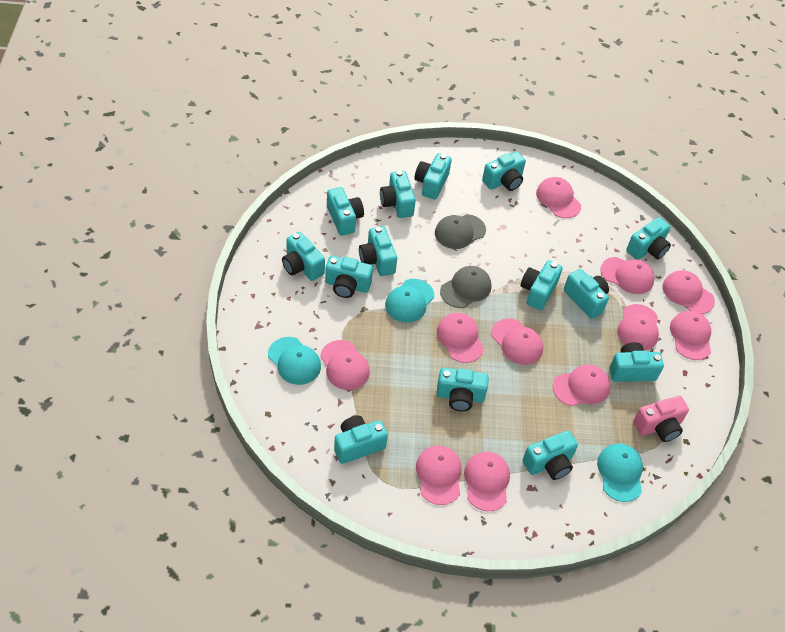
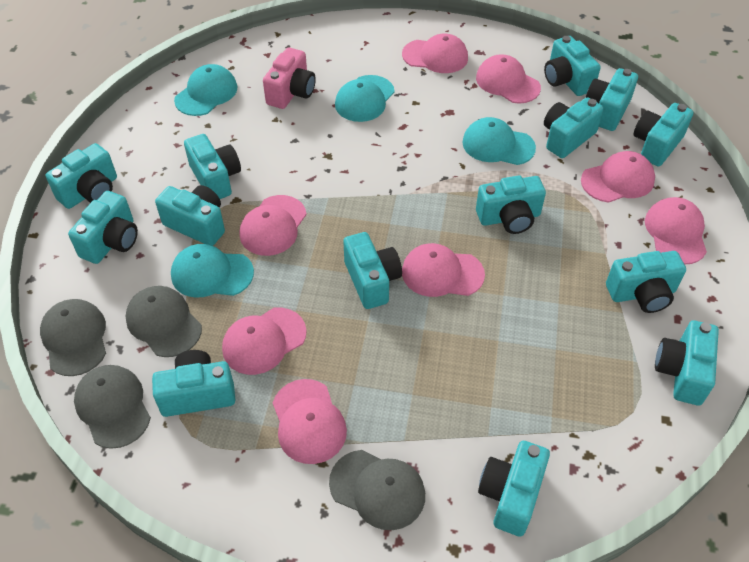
grey cap: 2 -> 4
pink cap: 11 -> 8
turquoise cap: 3 -> 4

